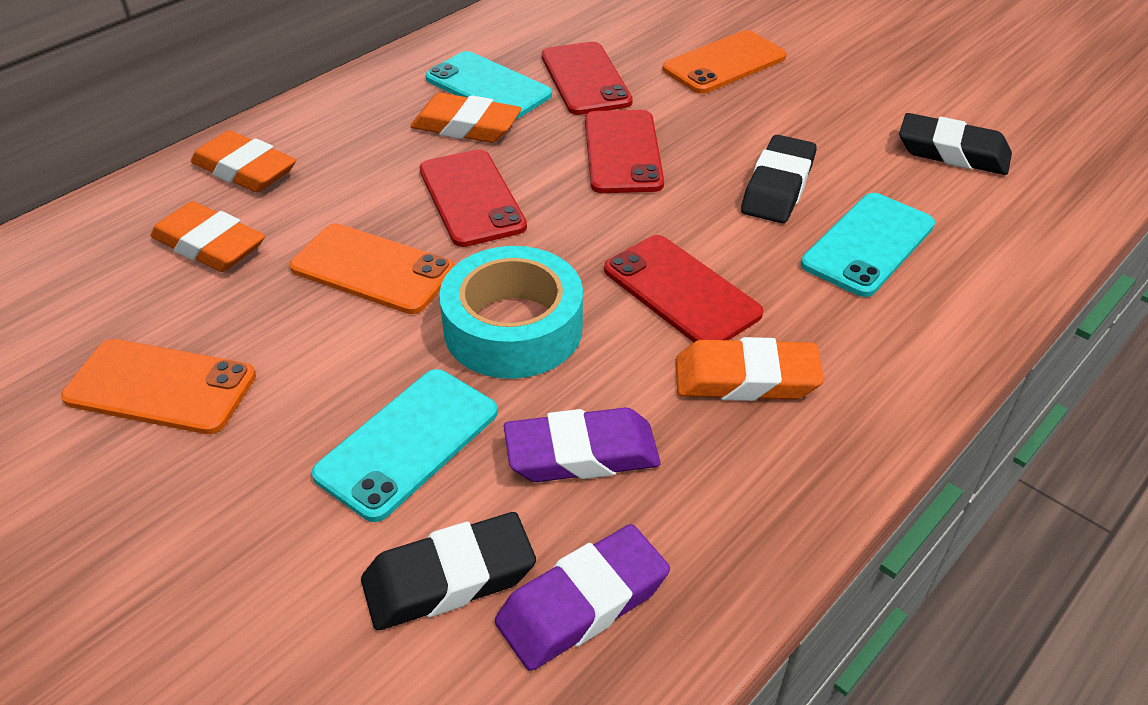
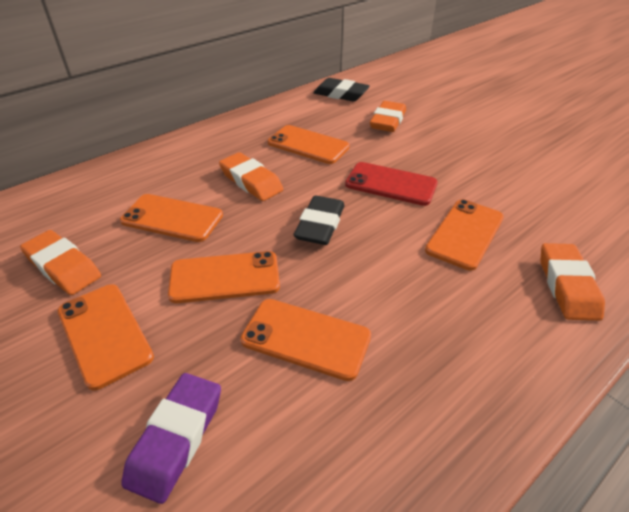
black eraser: 3 -> 2
orange phone: 3 -> 6
purple eraser: 2 -> 1
red phone: 4 -> 1
turquoise phone: 3 -> 0
turquoise tape: 1 -> 0

